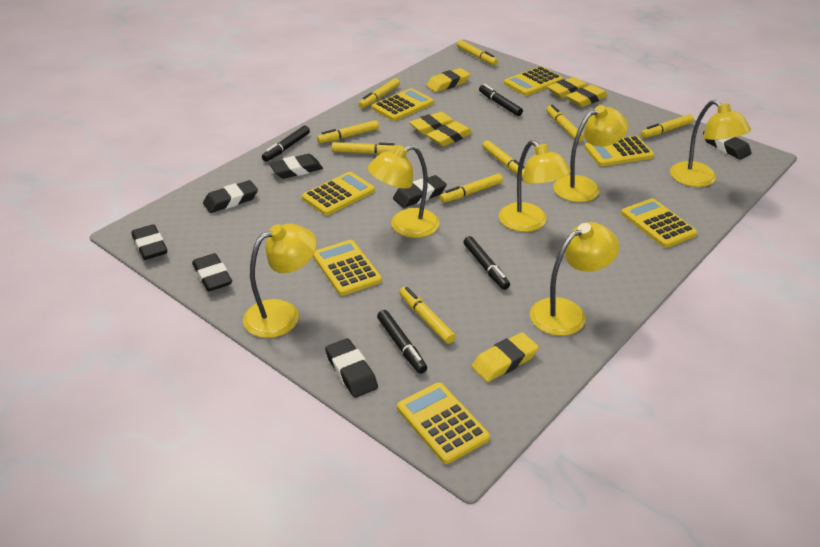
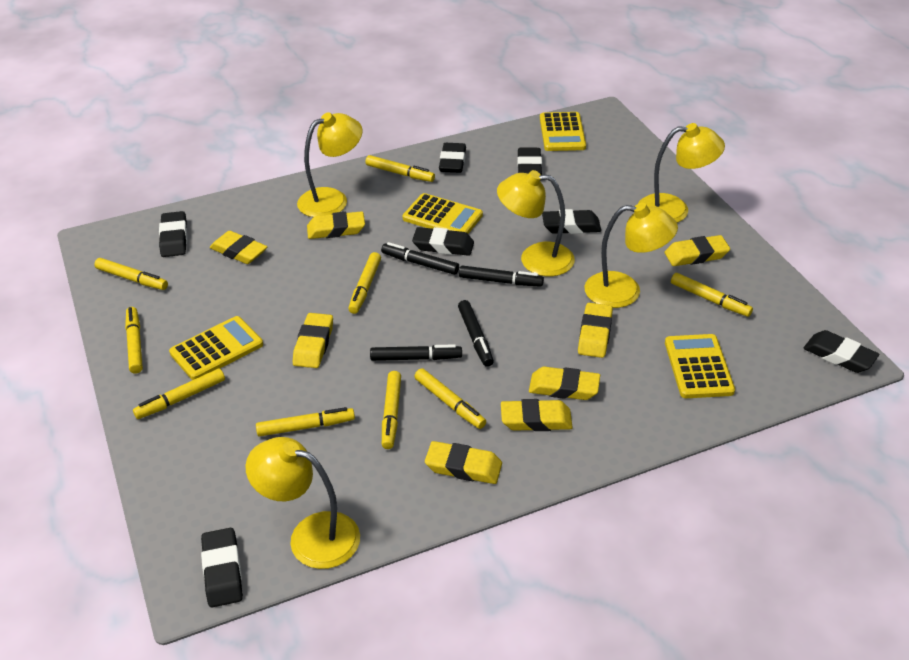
yellow calculator: 7 -> 4
yellow eraser: 6 -> 8
yellow lamp: 6 -> 5

